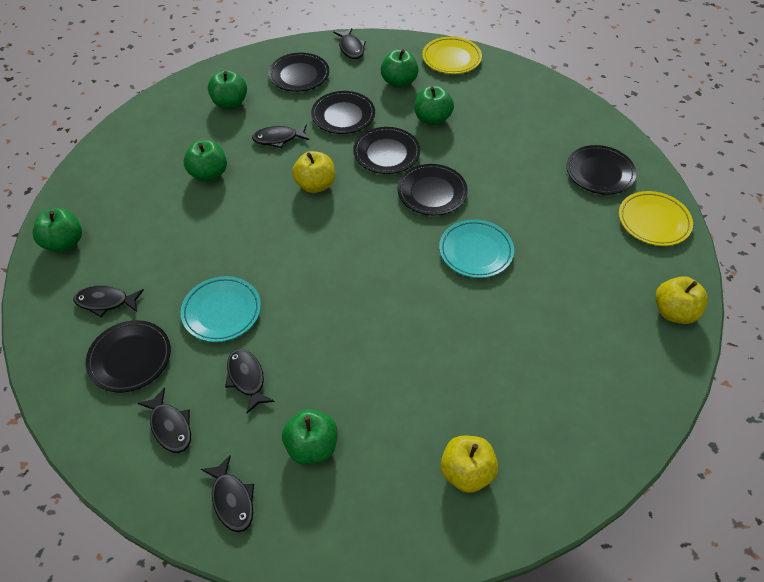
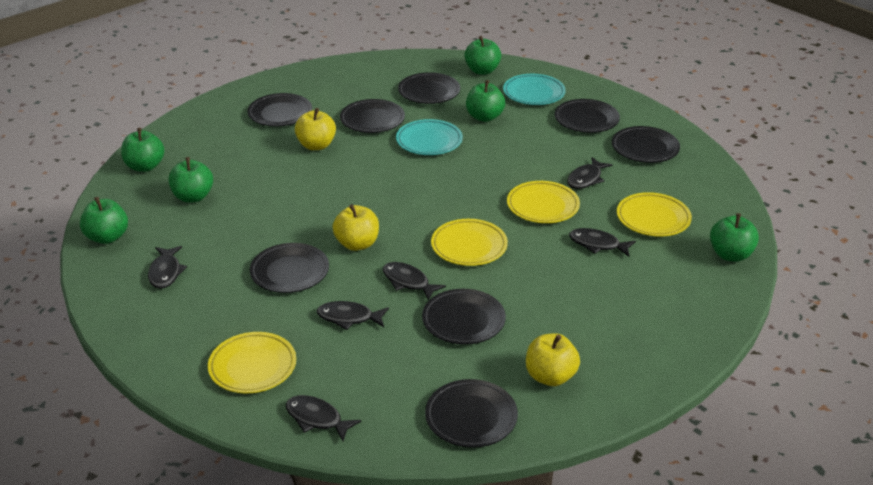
black plate: 6 -> 8
yellow plate: 2 -> 4

